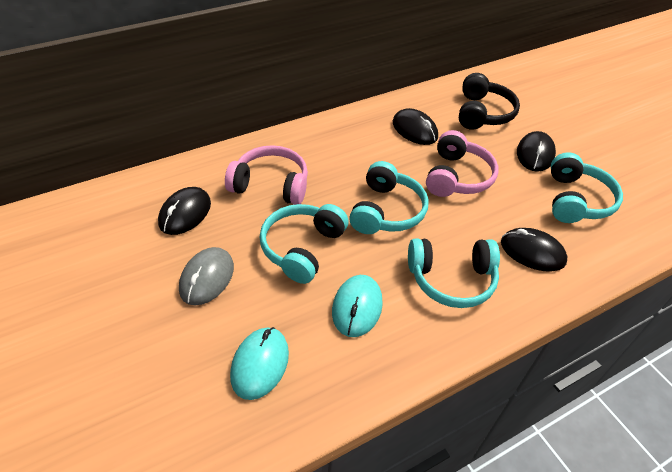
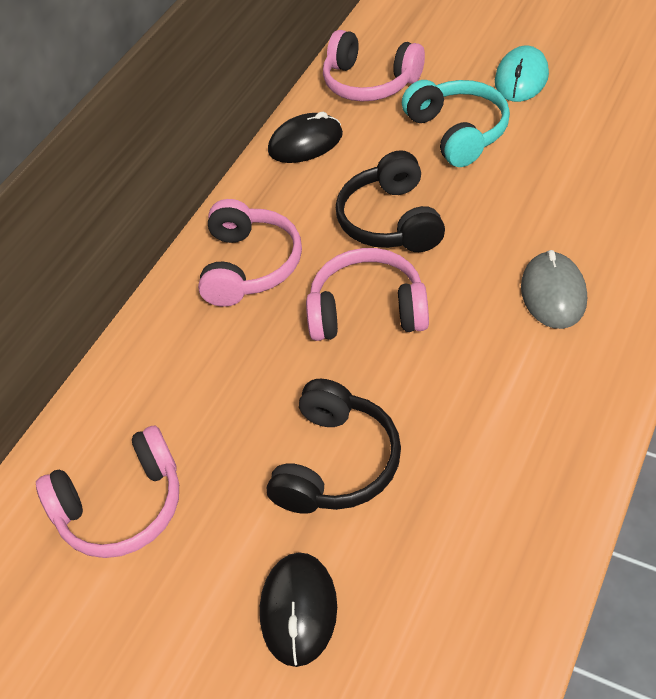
black headphones: 1 -> 2
black mouse: 4 -> 2
pink headphones: 2 -> 4
turquoise headphones: 4 -> 1
turquoise mouse: 2 -> 1

